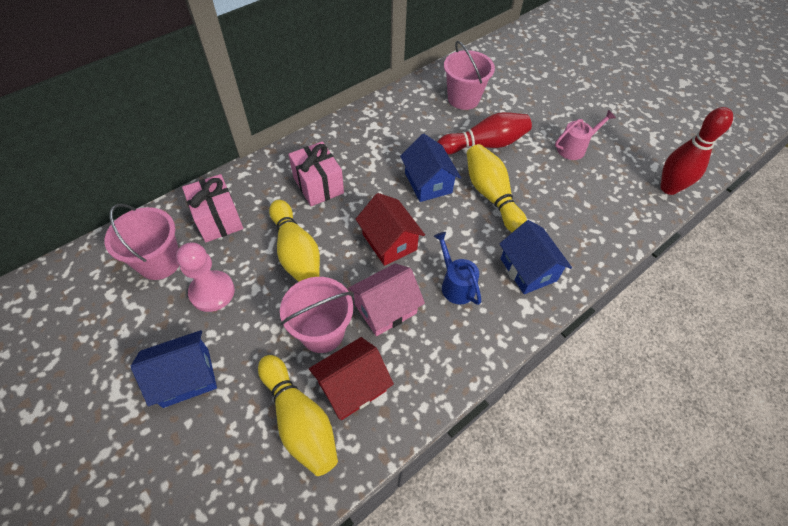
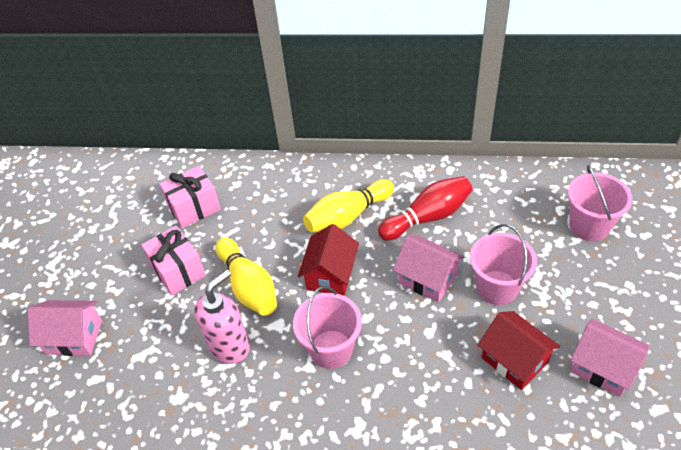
blue house: 3 -> 0
blue watering can: 1 -> 0
pink house: 1 -> 3
pink pawn: 1 -> 0
pink soap dispenser: 0 -> 1
pink watering can: 1 -> 0
red bowling pin: 2 -> 1
yellow bowling pin: 3 -> 2

